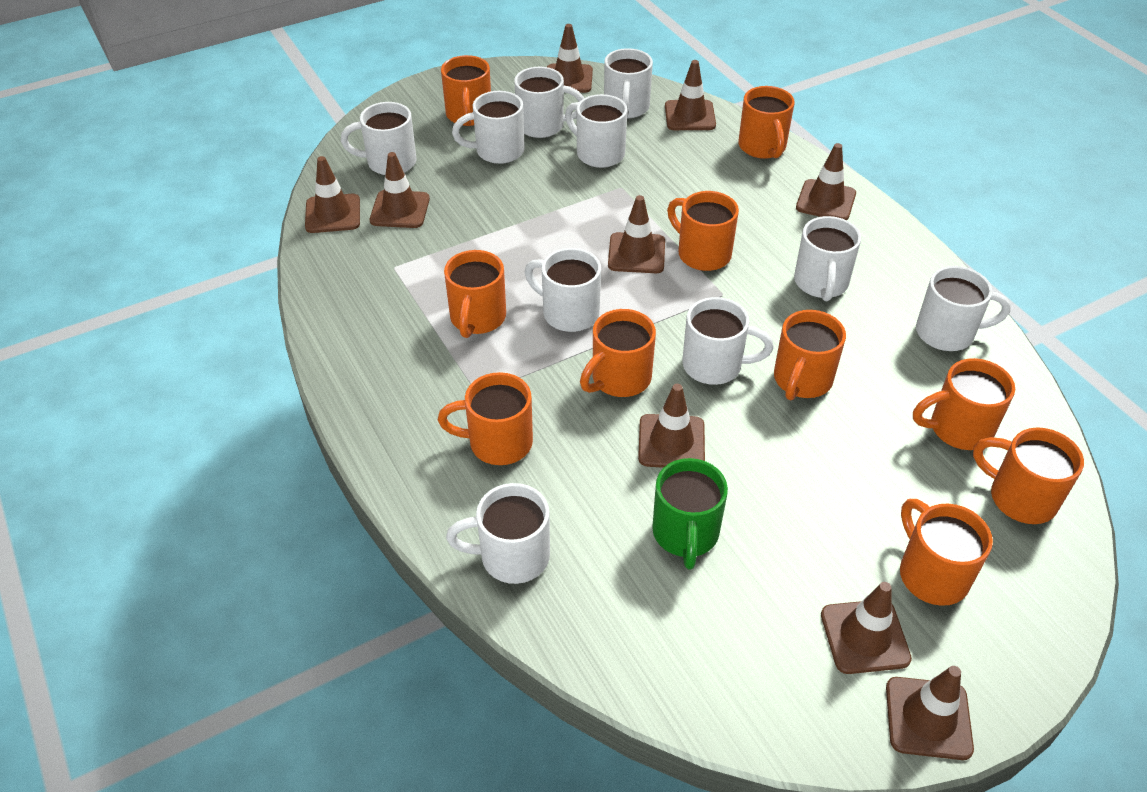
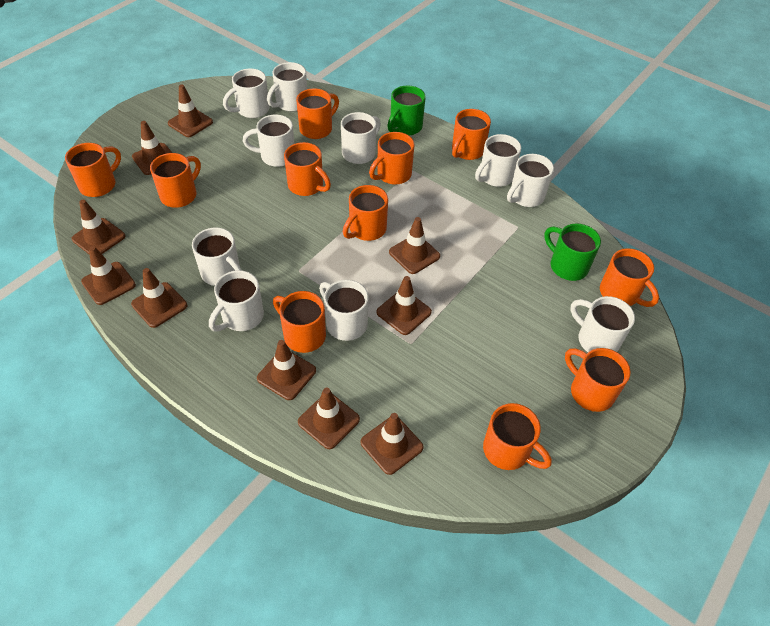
brown traffic cone: 9 -> 10
green mug: 1 -> 2
orange mug: 10 -> 11

